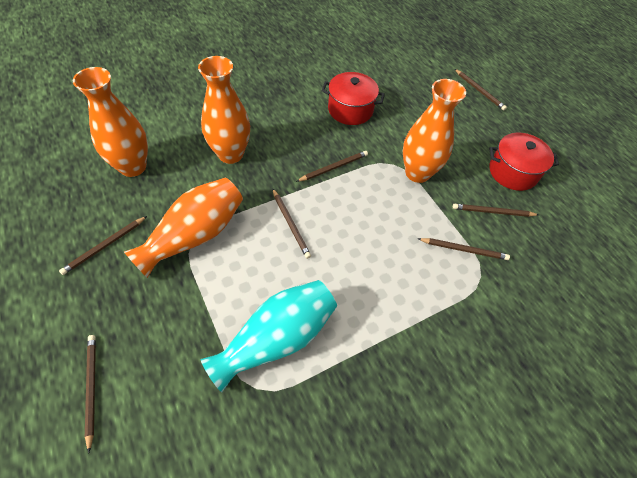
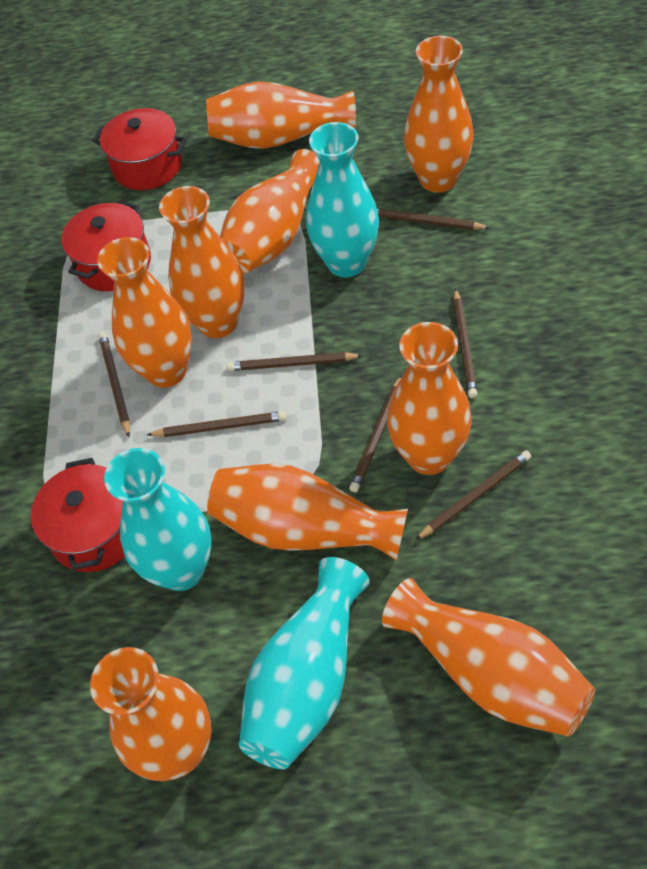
orange vase: 4 -> 9
red pot: 2 -> 3
turquoise vase: 1 -> 3

